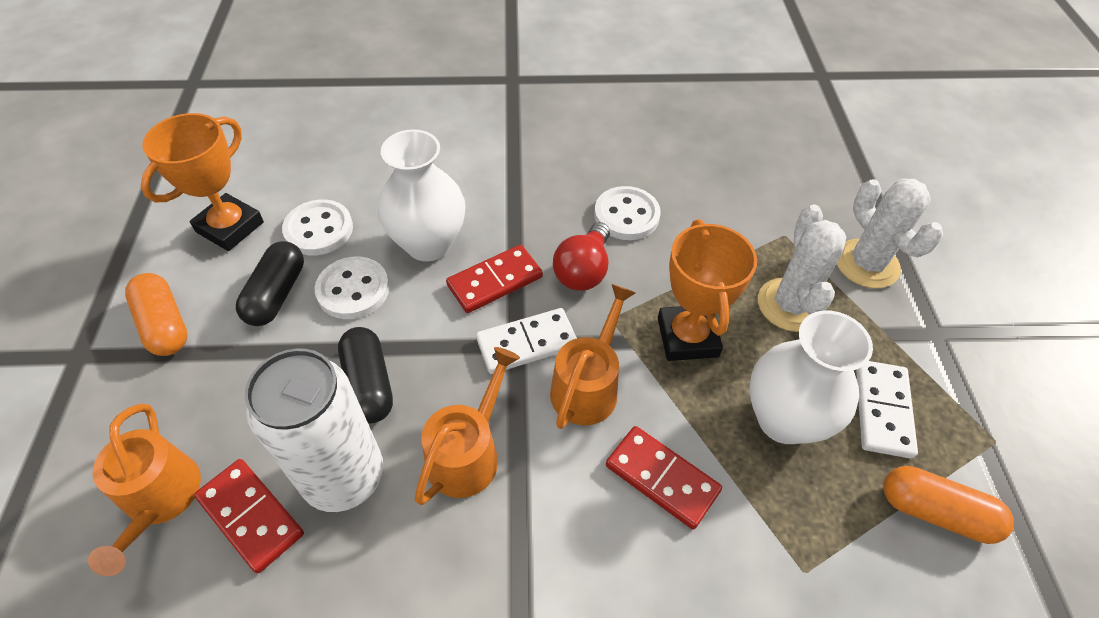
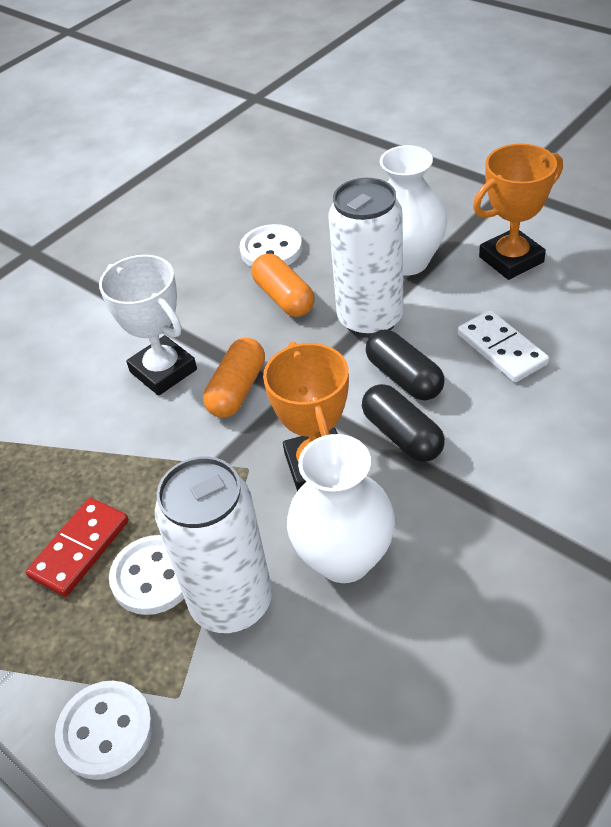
orange watering can: 3 -> 0
red domino: 3 -> 1
red light bulb: 1 -> 0
white cactus: 2 -> 0
white can: 1 -> 2
white domino: 2 -> 1
white trophy: 0 -> 1

